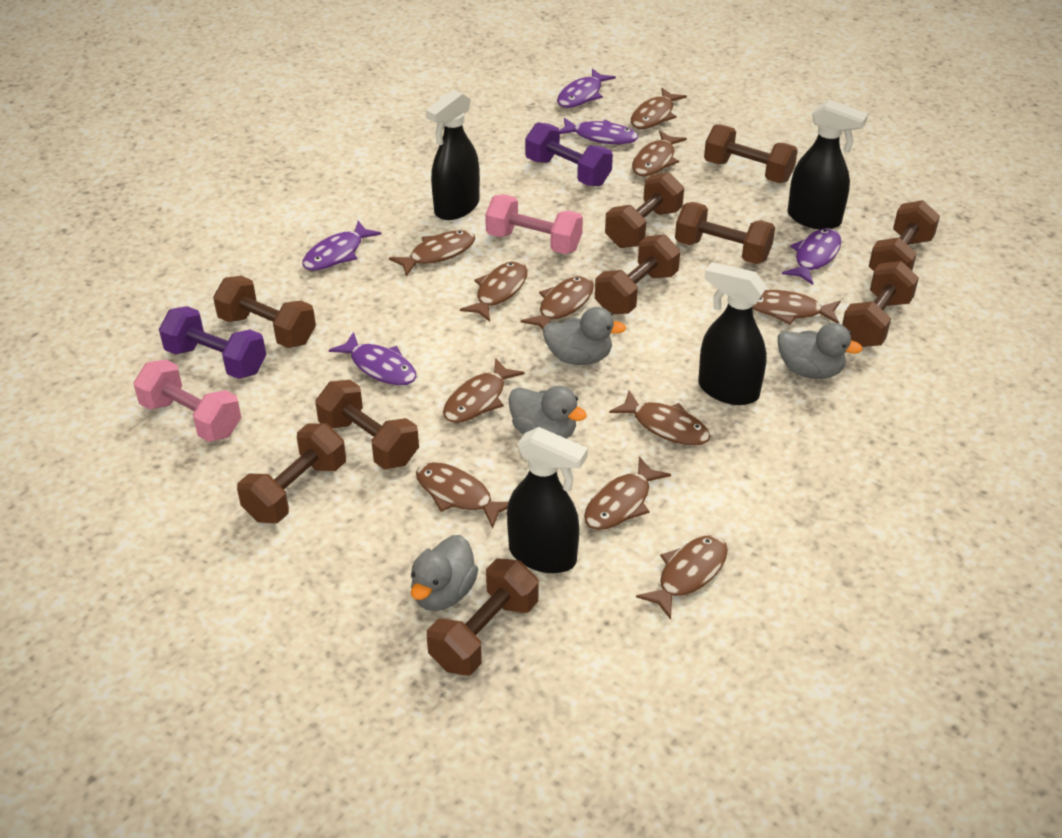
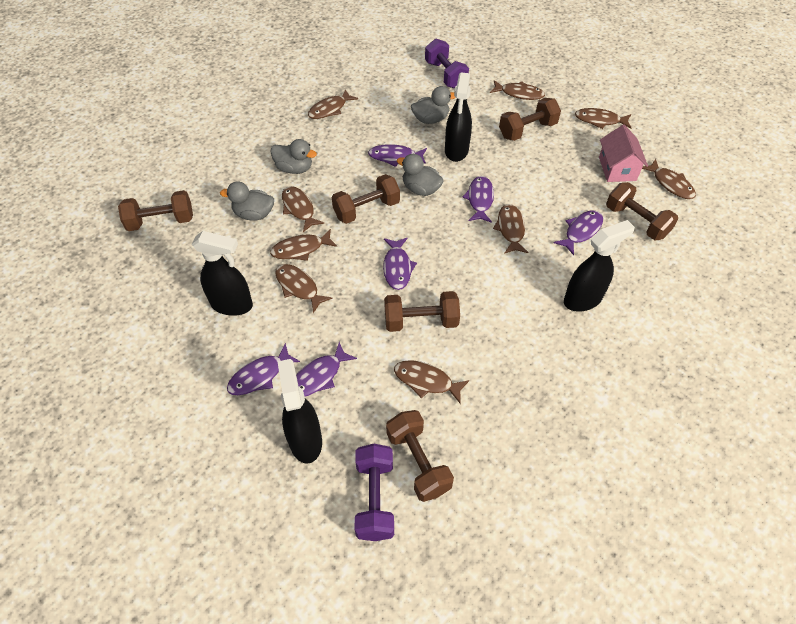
brown dumbbell: 10 -> 6
brown fish: 11 -> 9
pink dumbbell: 2 -> 0
pink house: 0 -> 1
purple fish: 5 -> 6

